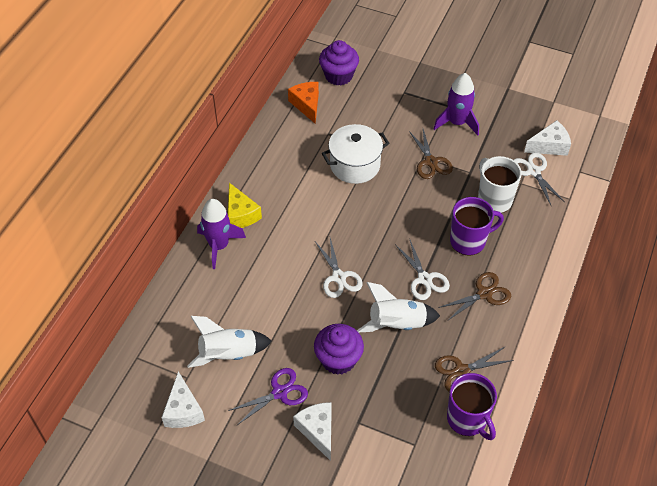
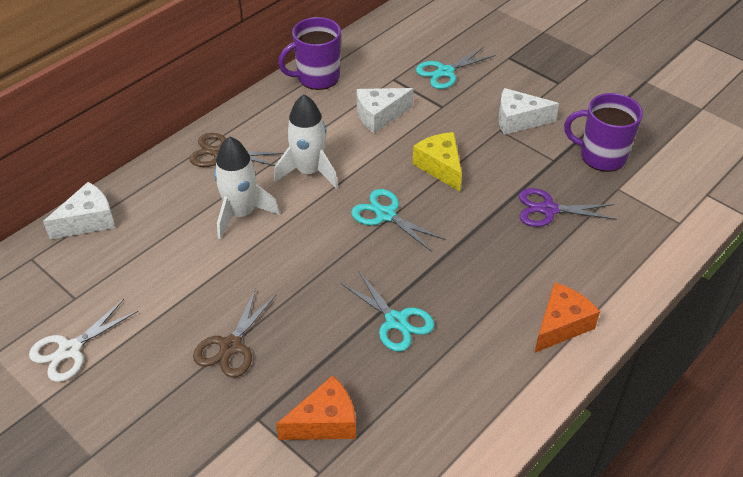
brown scissors: 3 -> 2
orange cheese: 1 -> 2
purple cupcake: 2 -> 0
purple rocket: 2 -> 0
turquoise scissors: 0 -> 3
white mug: 1 -> 0
white pot: 1 -> 0
white scissors: 3 -> 1

